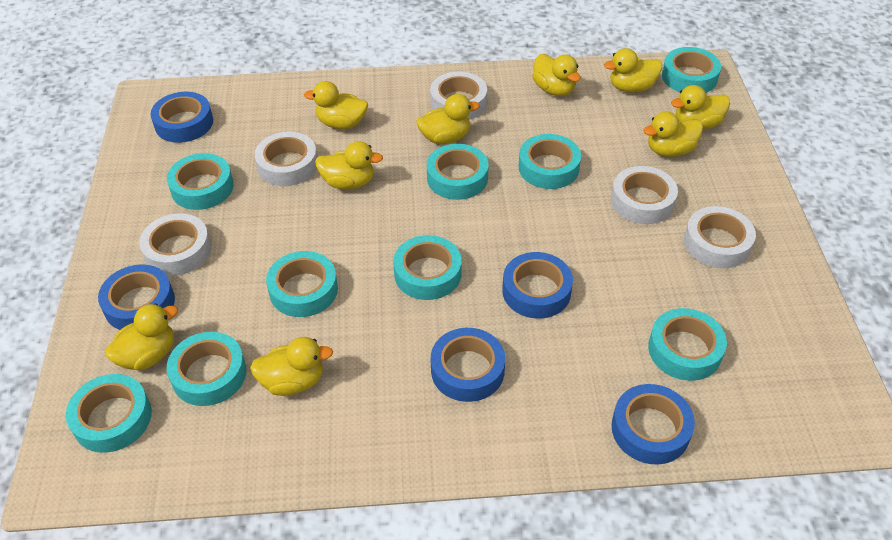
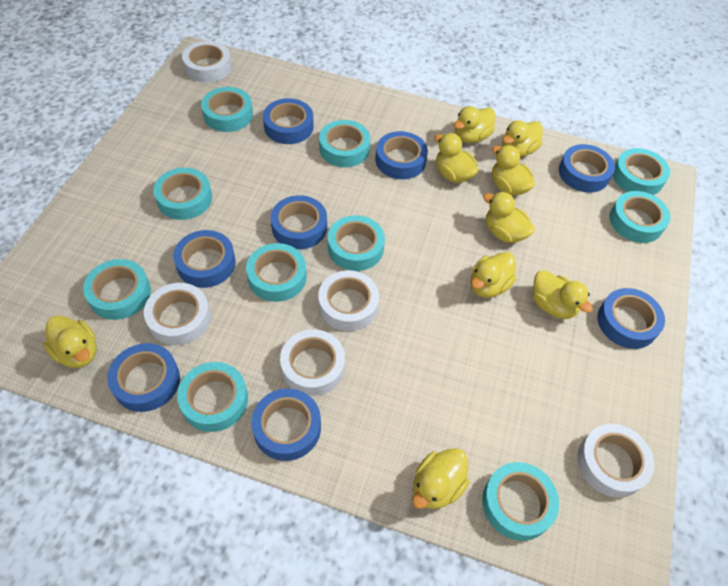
blue tape: 5 -> 8
turquoise tape: 9 -> 10

